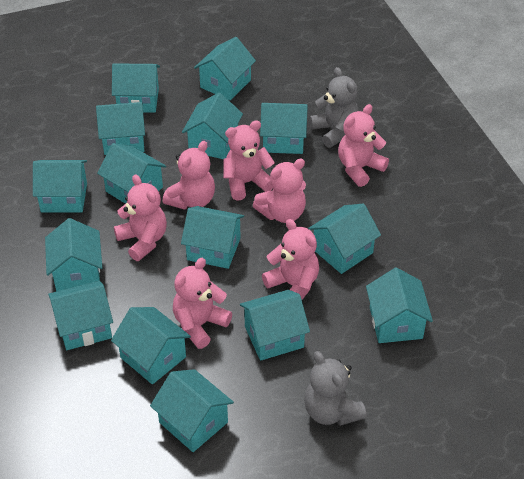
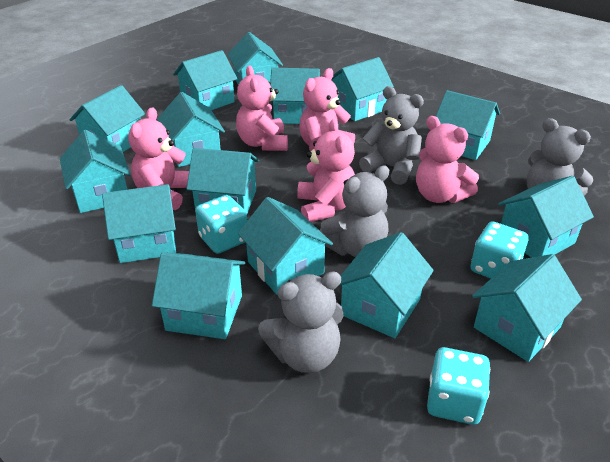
grey teddy bear: 2 -> 4
pink teddy bear: 7 -> 5
turquoise dice: 0 -> 3

